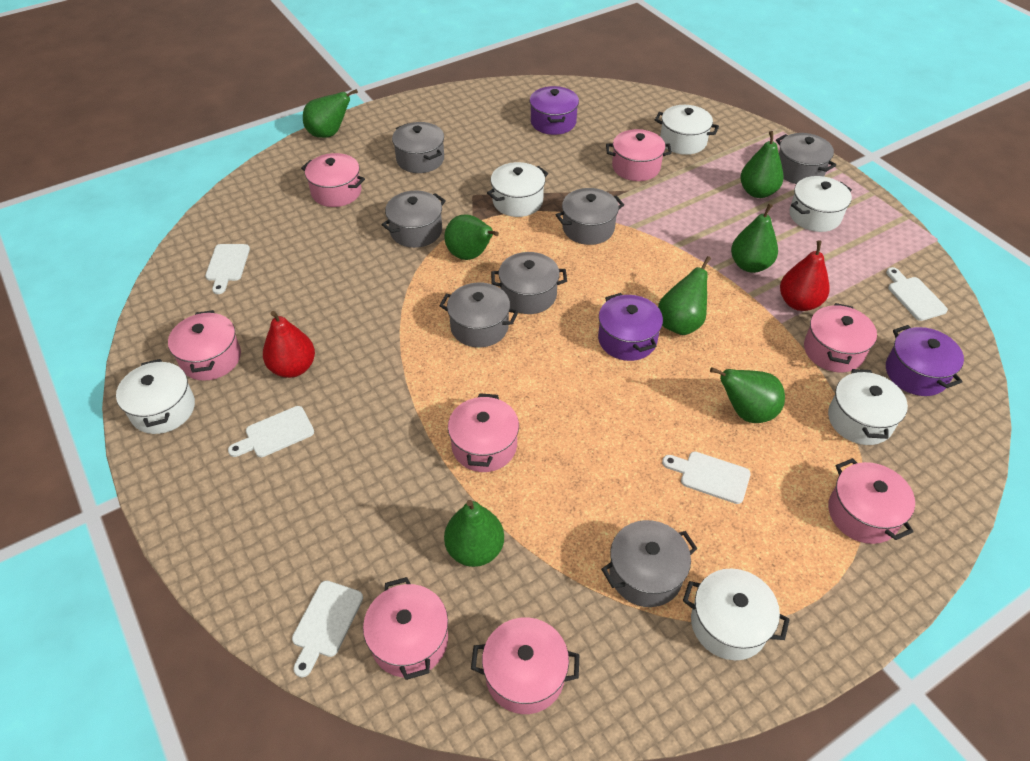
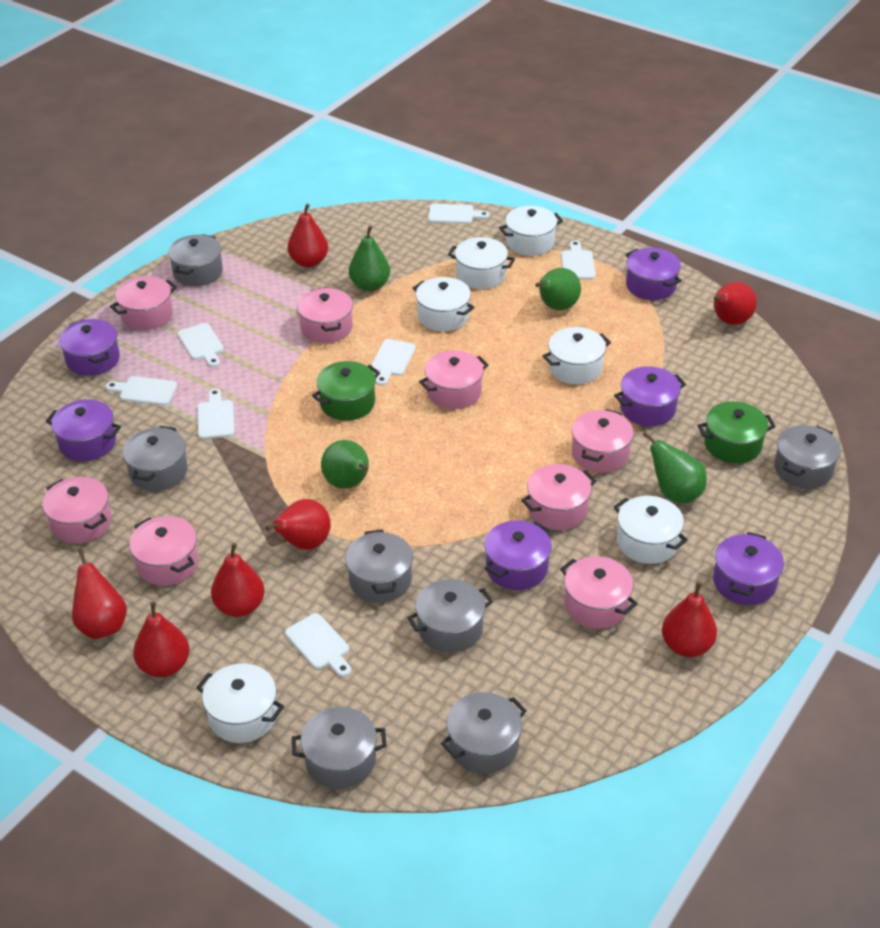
green pear: 7 -> 4
green pot: 0 -> 2
purple pot: 3 -> 6
red pear: 2 -> 7
white cutting board: 5 -> 7

